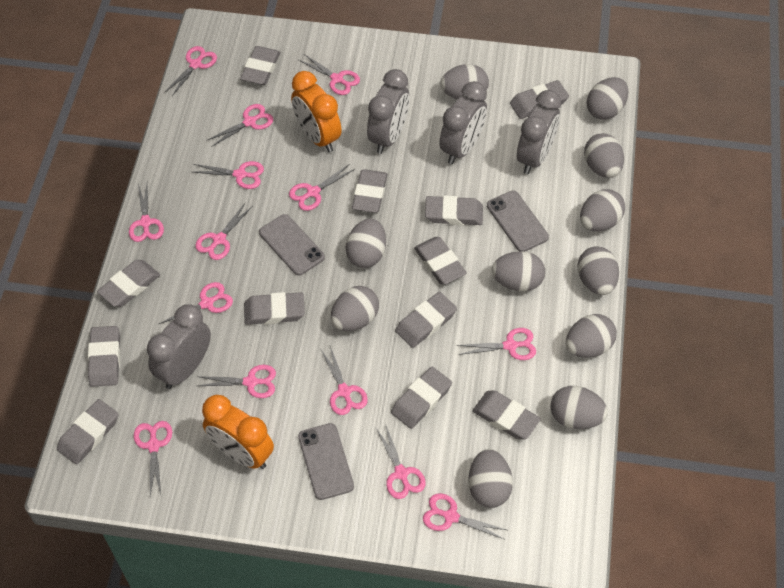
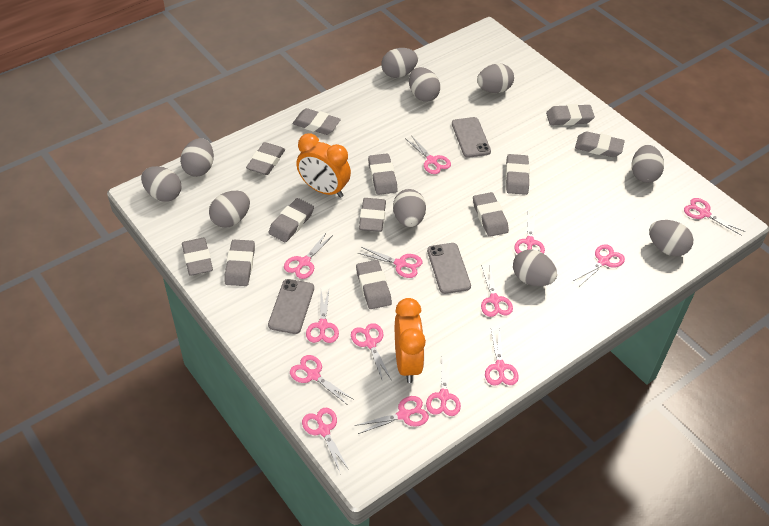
grey clock: 4 -> 0
grey egg: 11 -> 10

